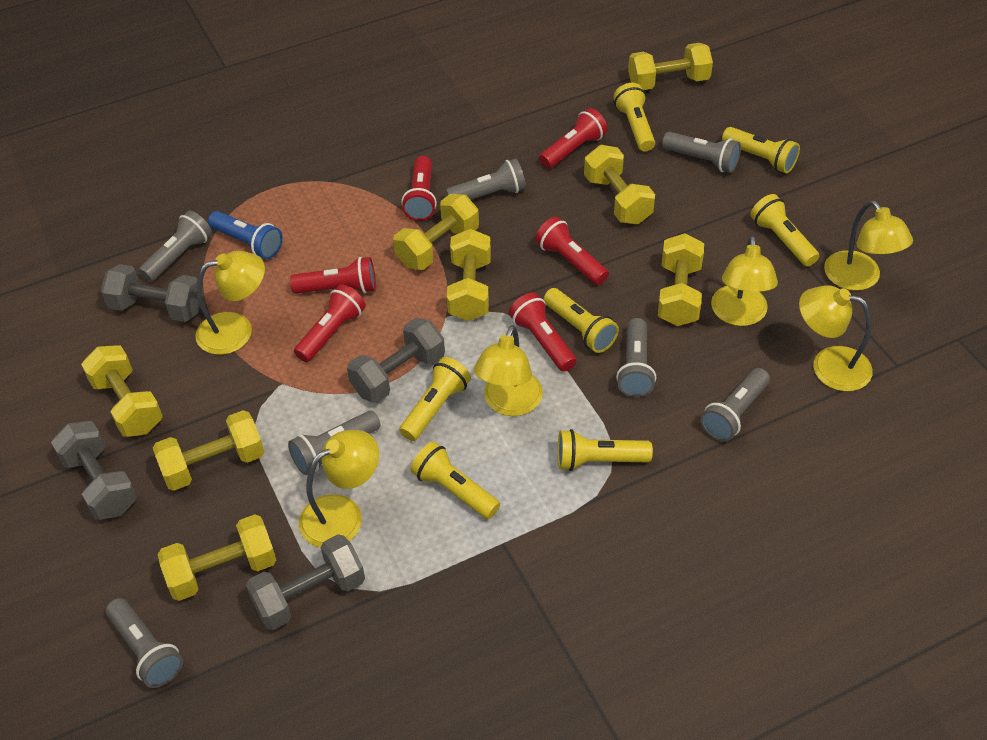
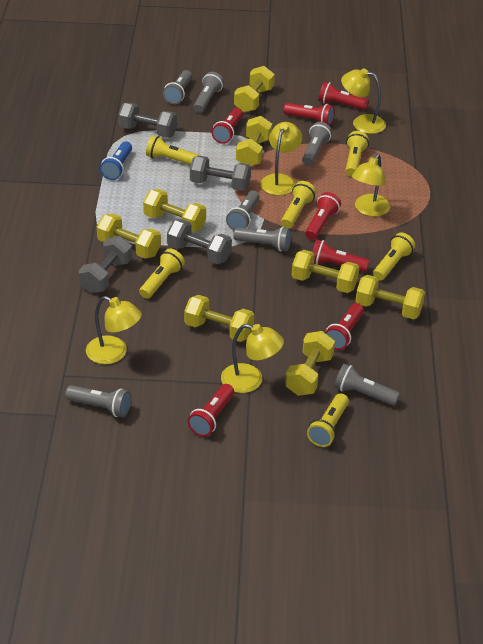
red flashlight: 6 -> 7
yellow flashlight: 7 -> 6
yellow lamp: 6 -> 5

